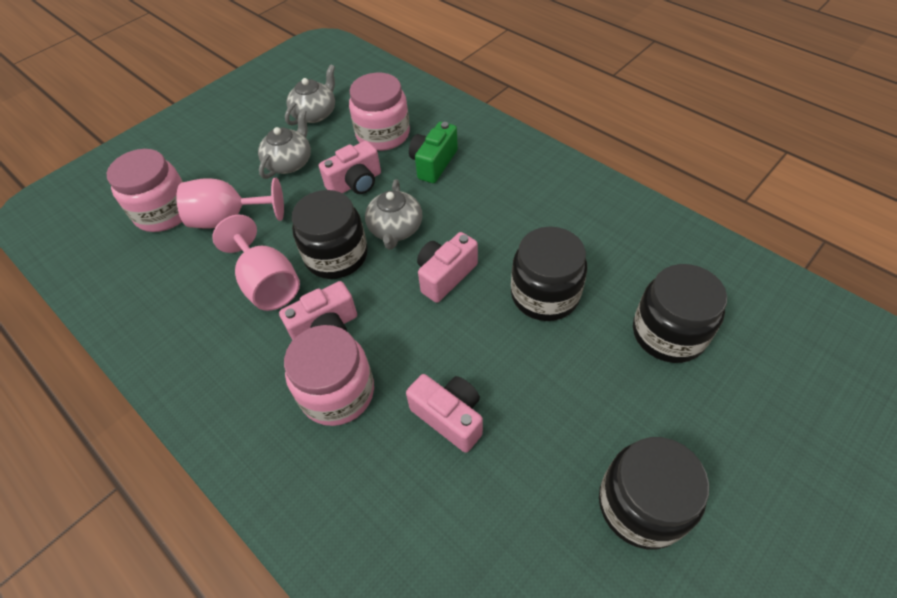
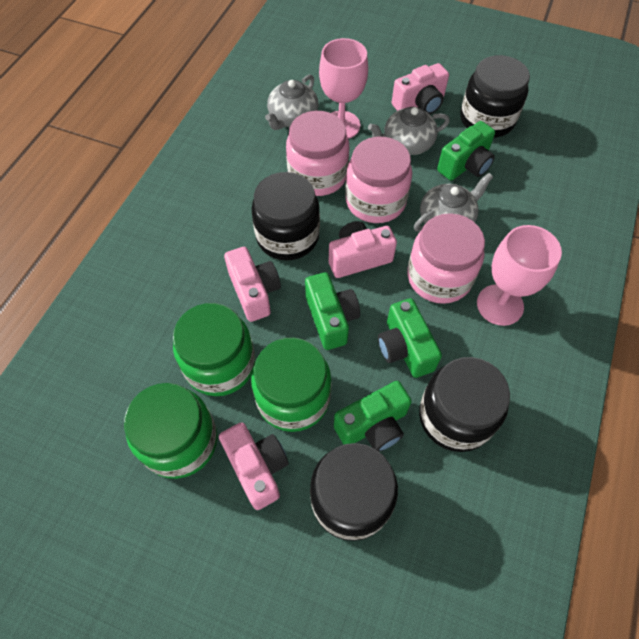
green camera: 1 -> 4
green jar: 0 -> 3

